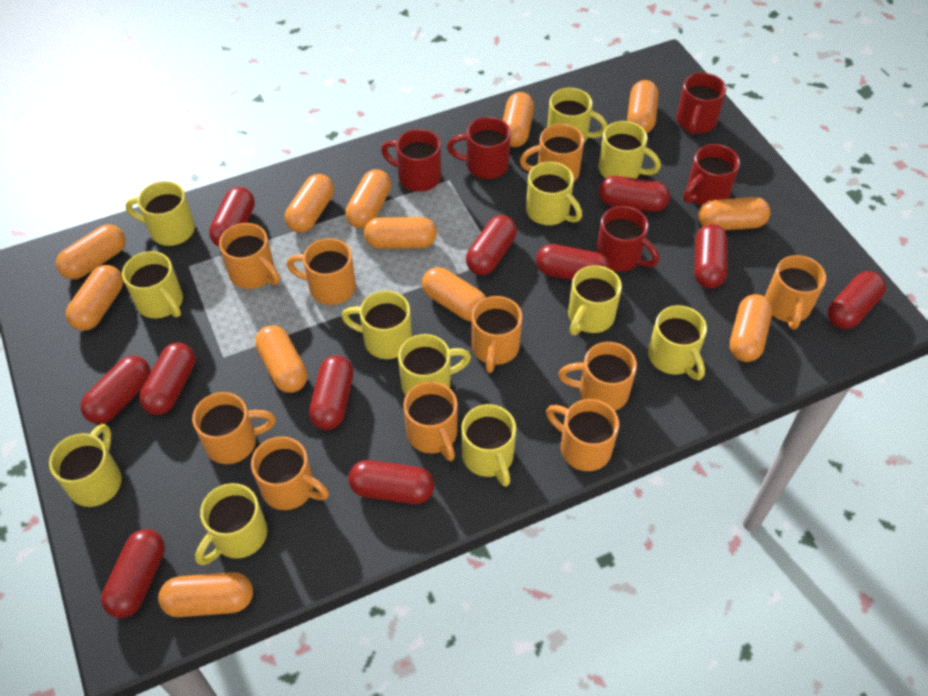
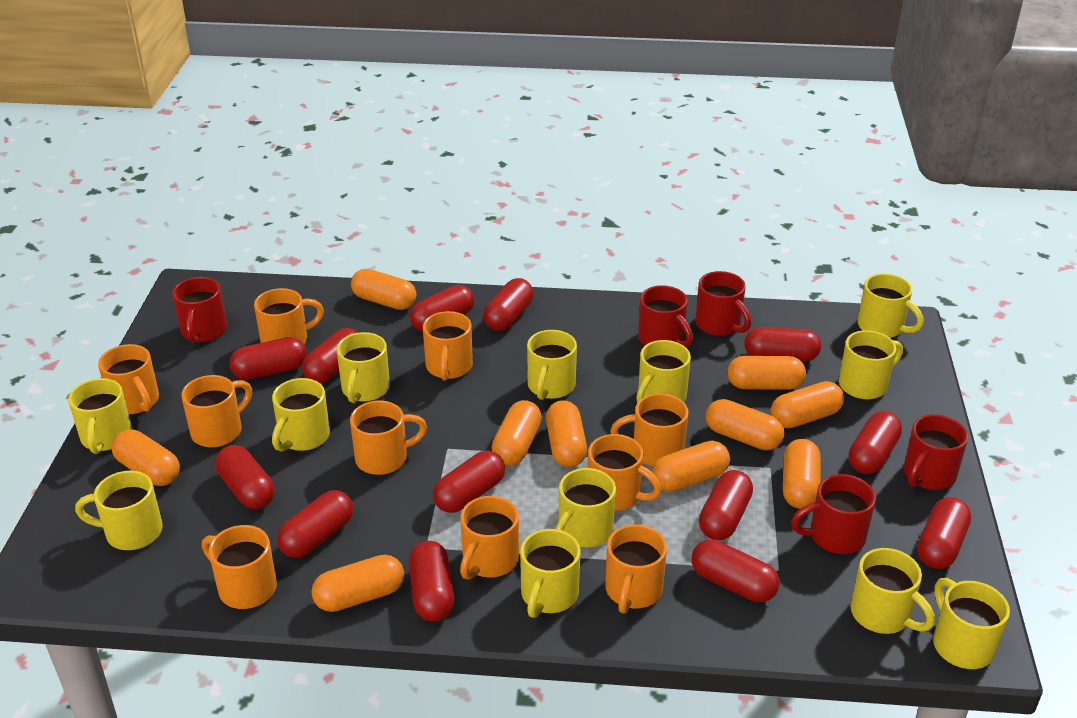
orange capsule: 12 -> 10
red capsule: 11 -> 13

